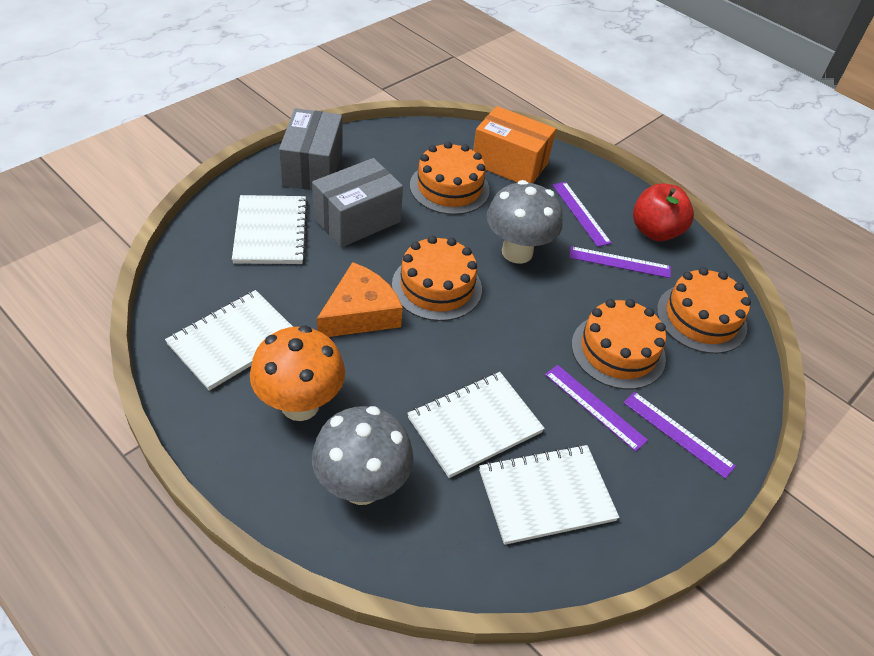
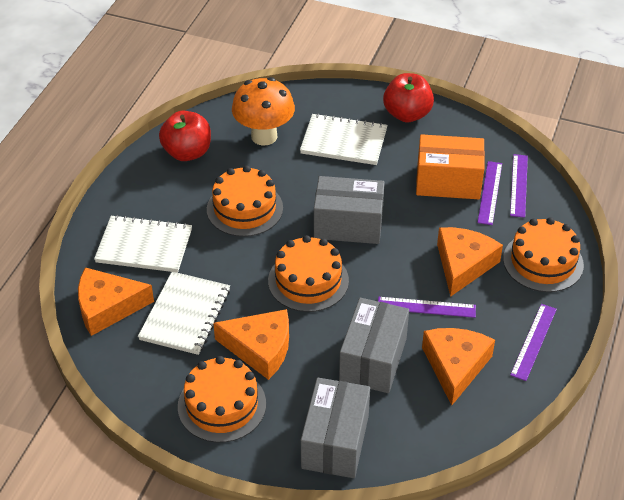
grey box: 2 -> 3
grey mushroom: 2 -> 0
orange cheese: 1 -> 4
red apple: 1 -> 2
white notebook: 4 -> 3

